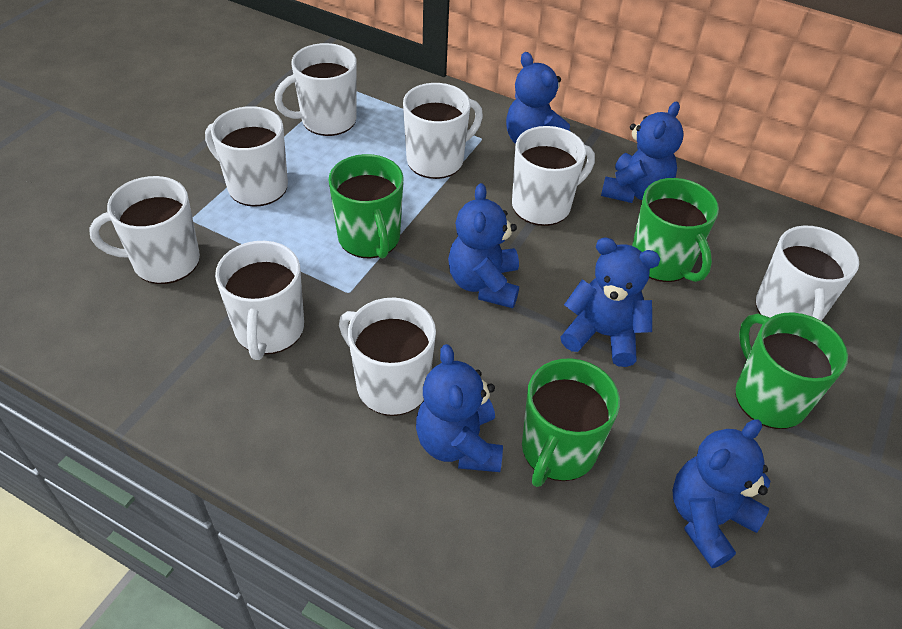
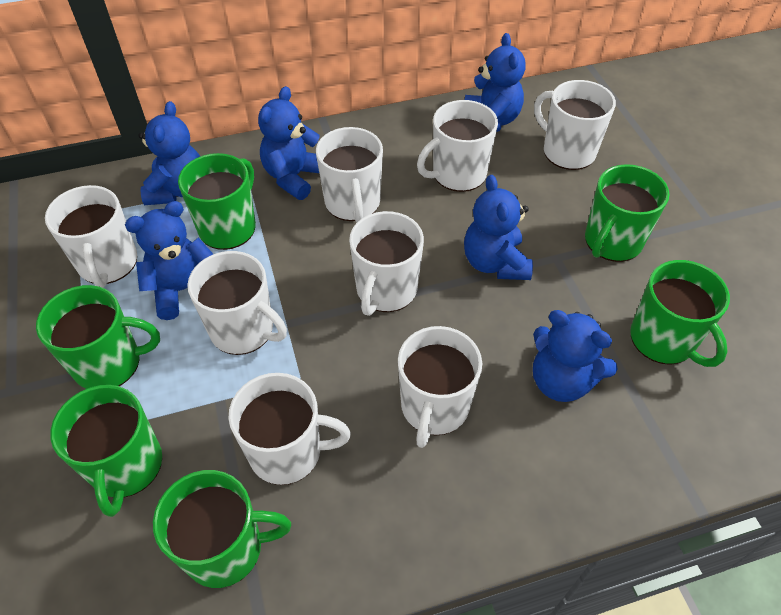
green mug: 4 -> 6

